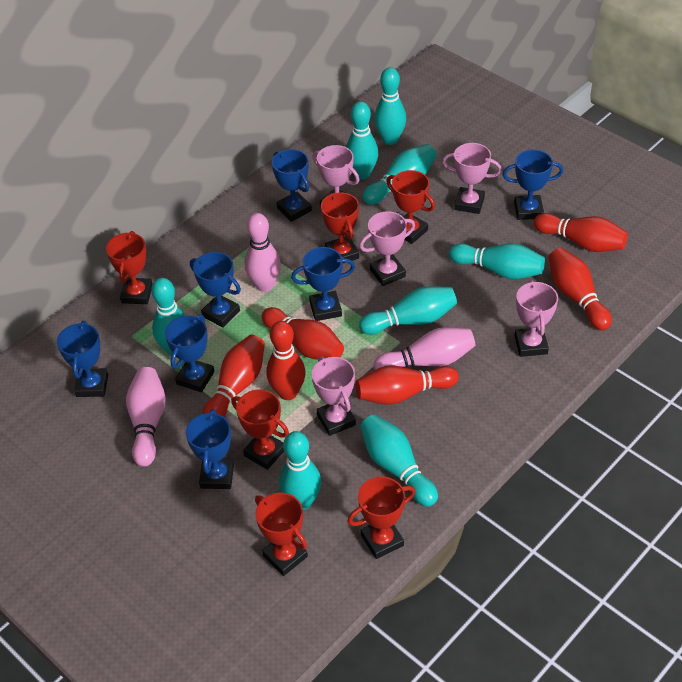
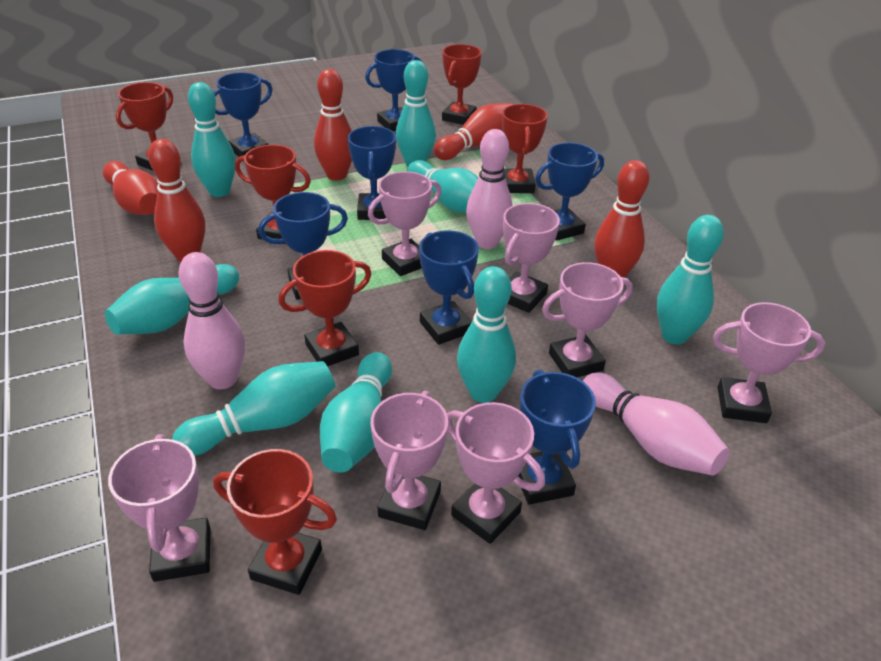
pink trophy: 5 -> 7
red bowling pin: 6 -> 5

